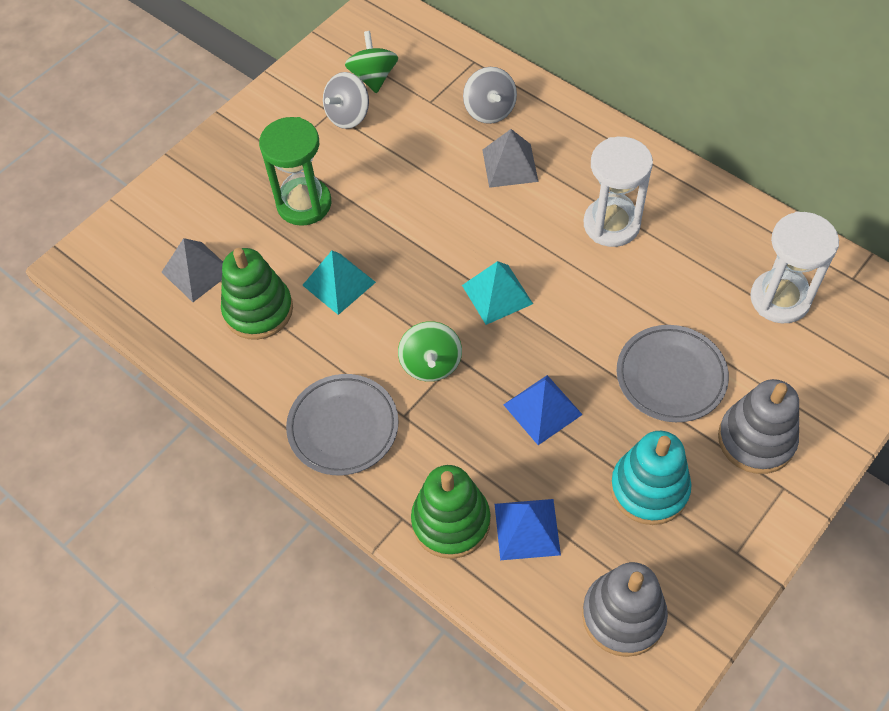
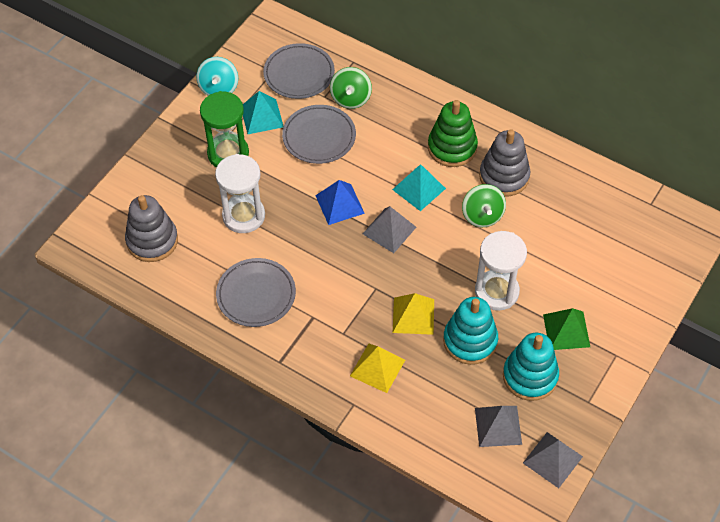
blue pyramid: 2 -> 1
green pyramid: 0 -> 1
green stacking toy: 2 -> 1
grey plate: 2 -> 3
grey pyramid: 2 -> 3
grey spinning top: 2 -> 0
turquoise spinning top: 0 -> 1
turquoise stacking toy: 1 -> 2
yellow pyramid: 0 -> 2

